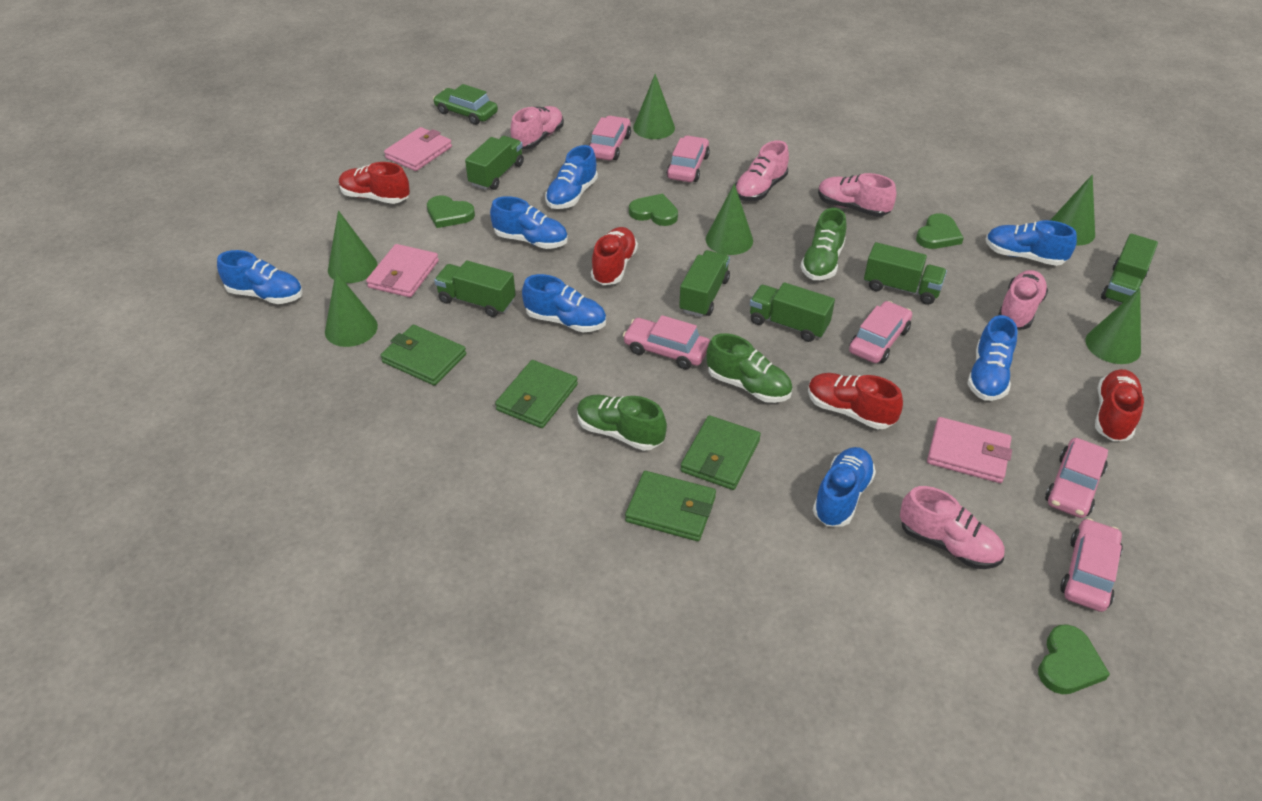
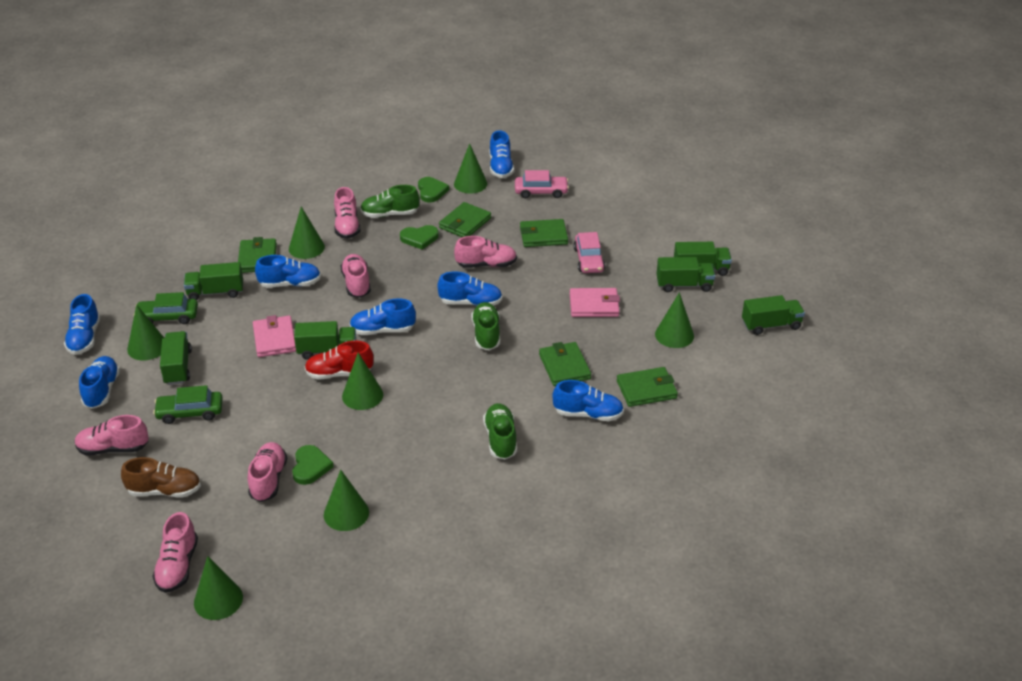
brown shoe: 0 -> 1
green car: 1 -> 2
green cone: 6 -> 7
green heart: 4 -> 3
green wallet: 4 -> 5
pink car: 6 -> 2
pink shoe: 5 -> 6
pink wallet: 3 -> 2
red shoe: 4 -> 1

